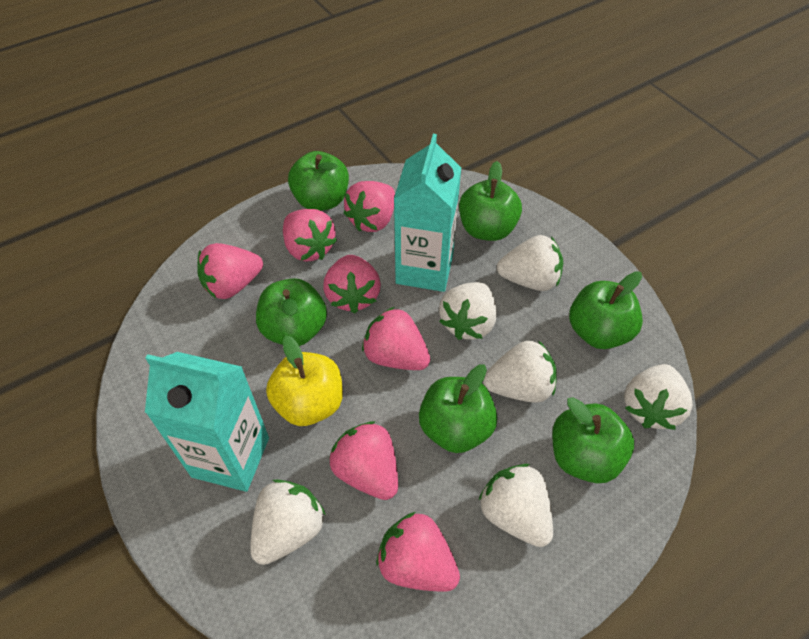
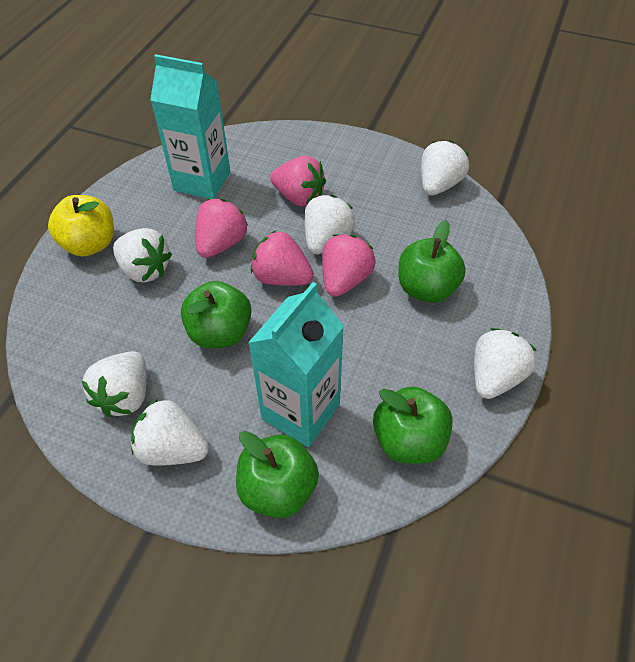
green apple: 6 -> 4
pink strawberry: 7 -> 4

